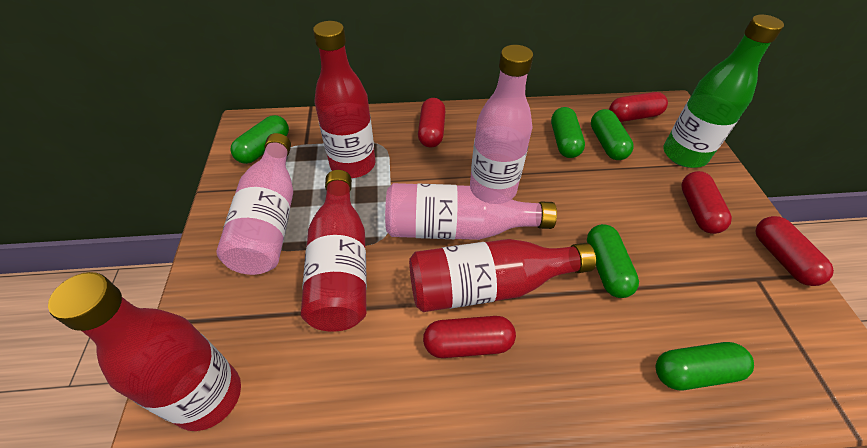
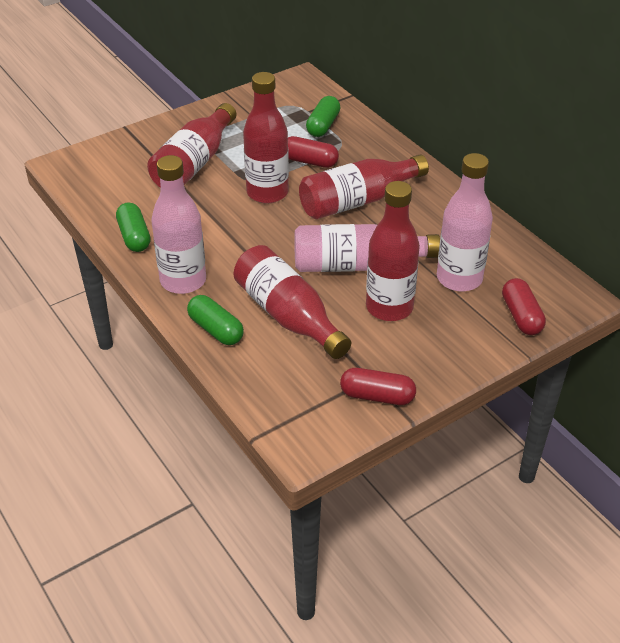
green bottle: 1 -> 0
green capsule: 5 -> 3
red bottle: 4 -> 5
red capsule: 5 -> 3

